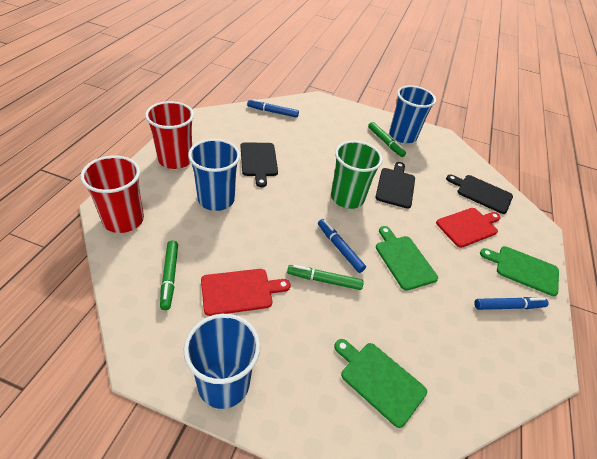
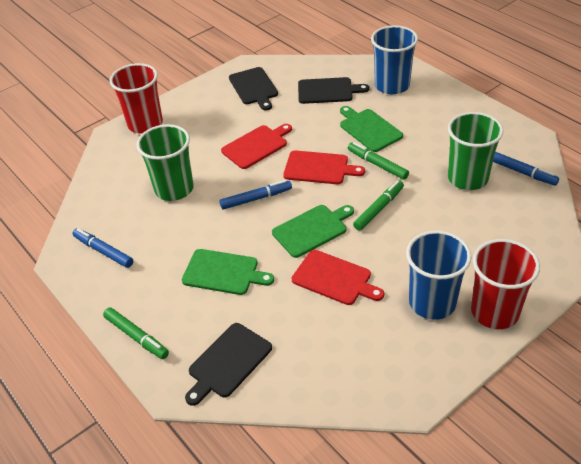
blue cup: 3 -> 2
green cup: 1 -> 2
red cutting board: 2 -> 3

